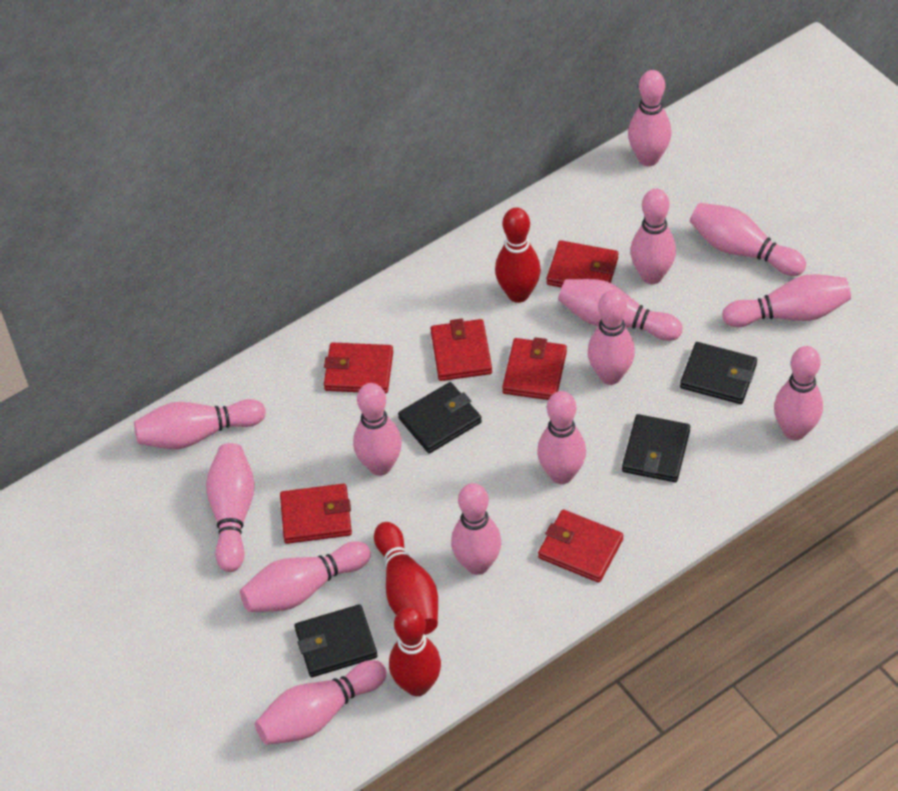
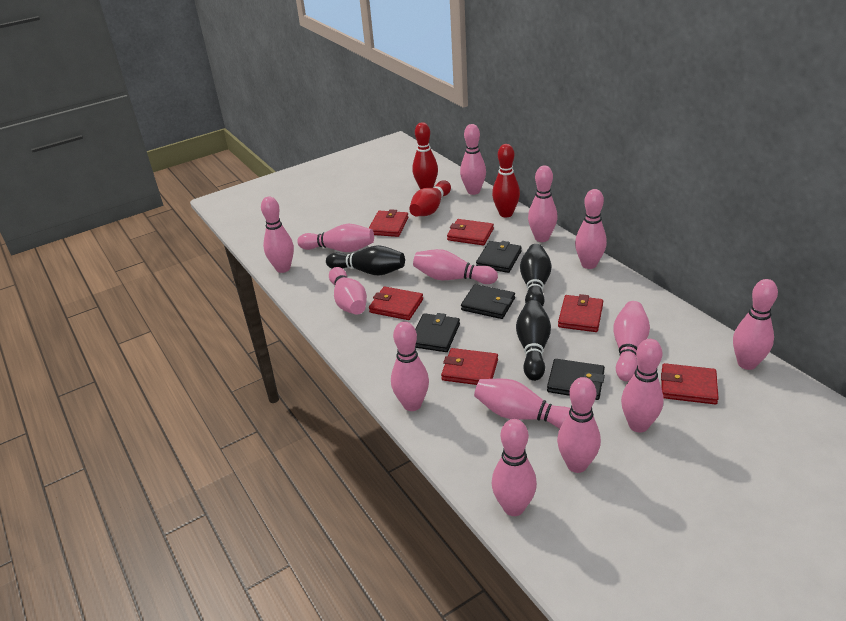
black bowling pin: 0 -> 3

